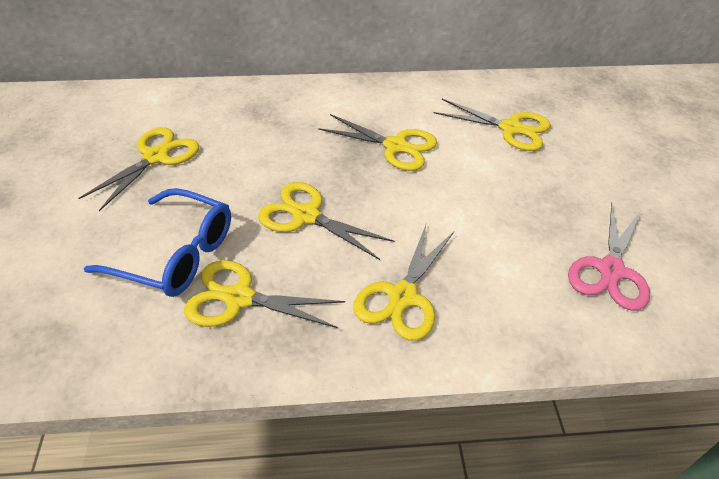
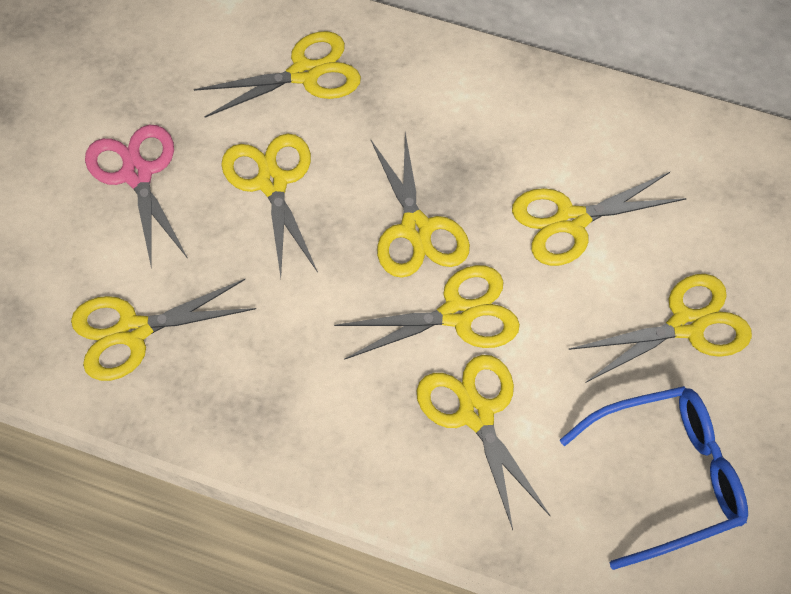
yellow scissors: 6 -> 8

